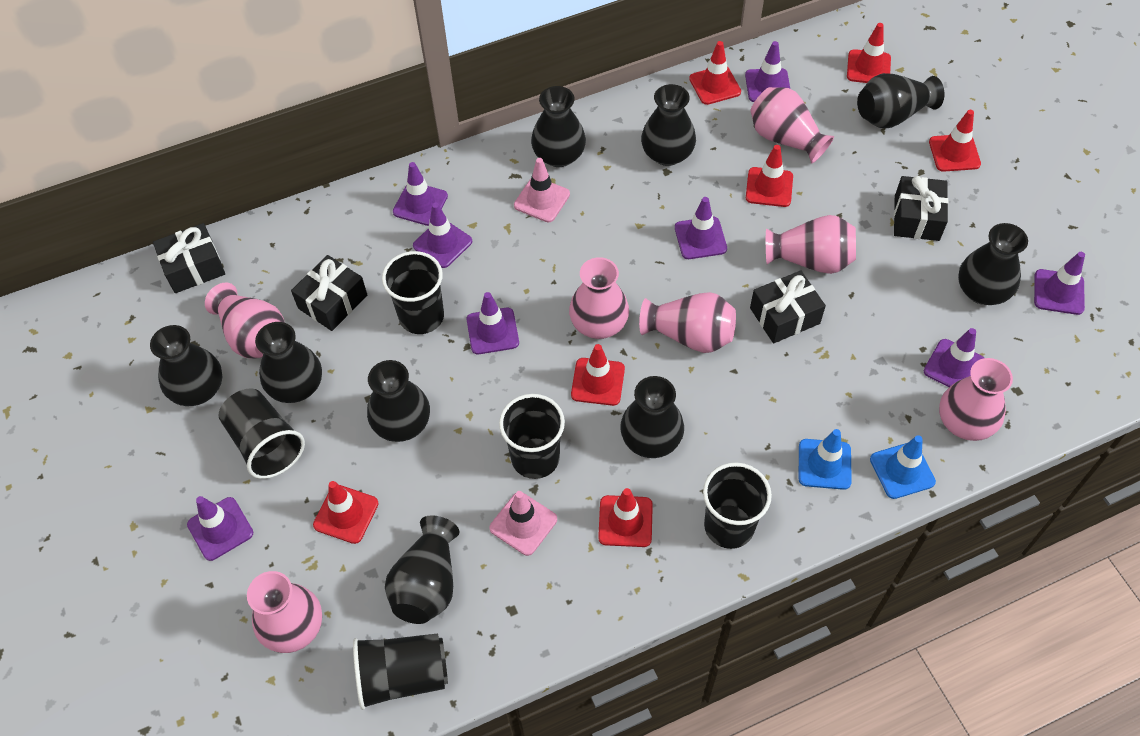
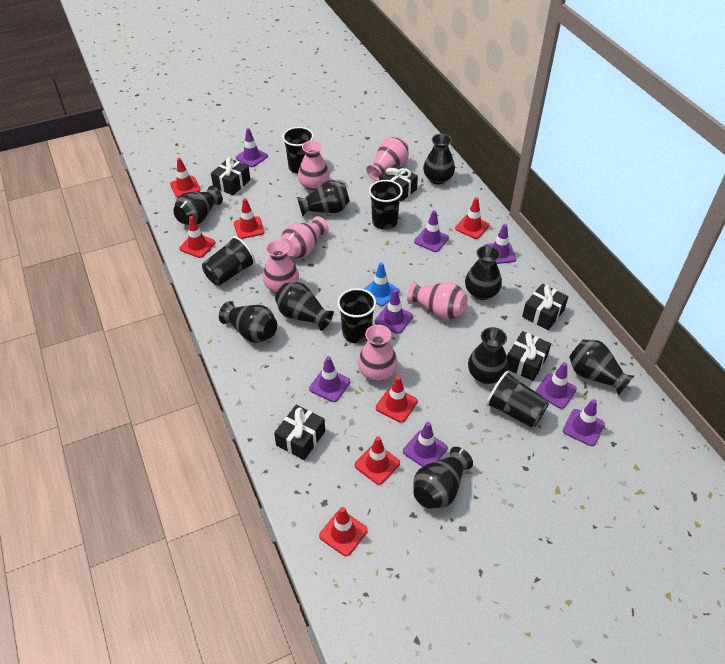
black gift: 4 -> 5
blue traffic cone: 2 -> 1
pink traffic cone: 2 -> 0
pink vase: 7 -> 6

